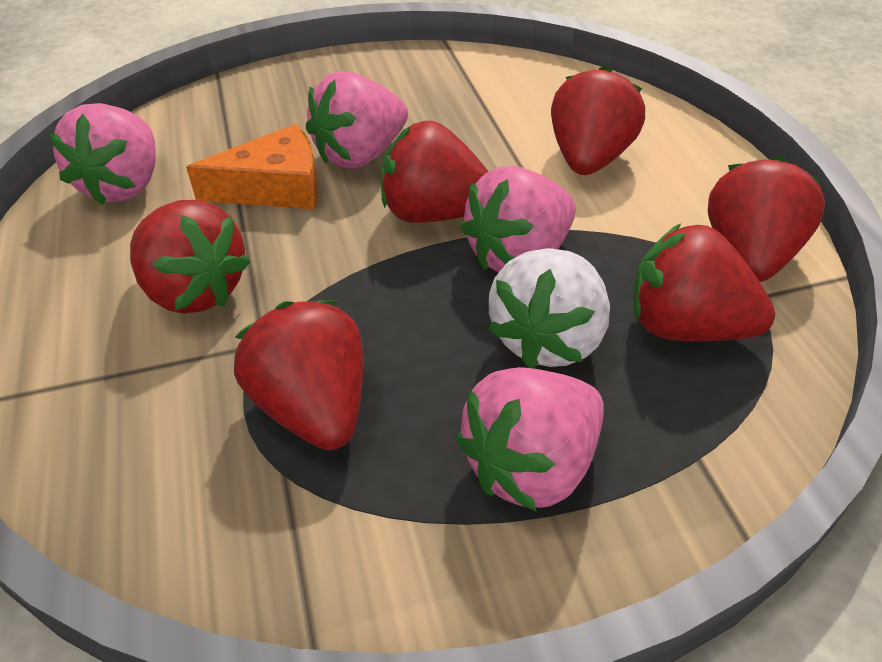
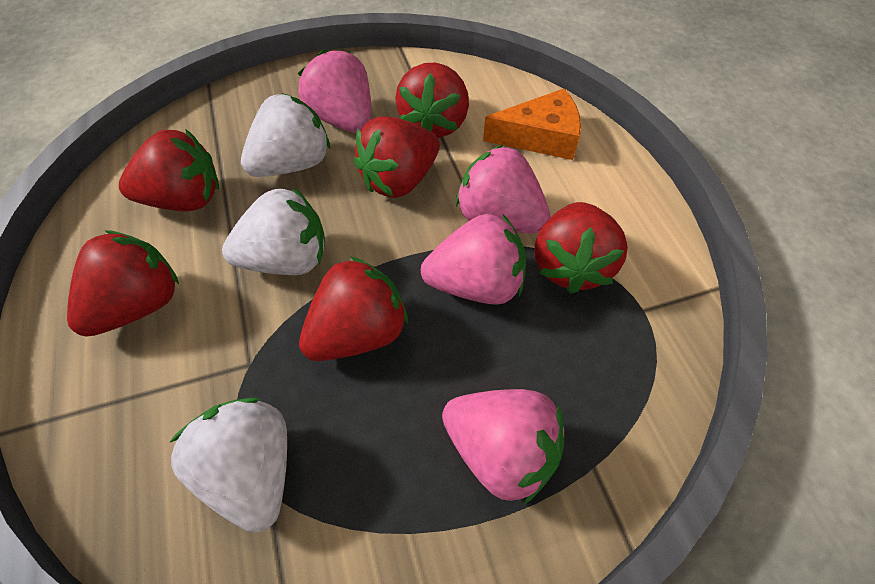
white strawberry: 1 -> 3

